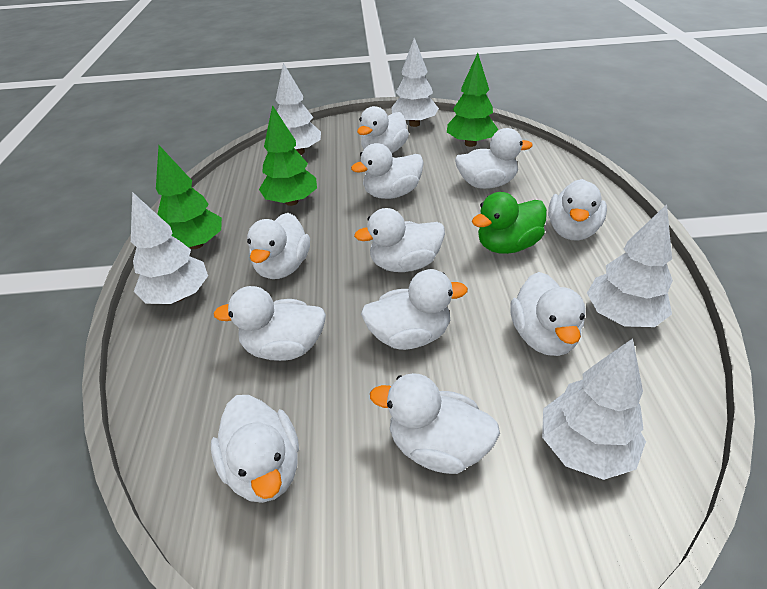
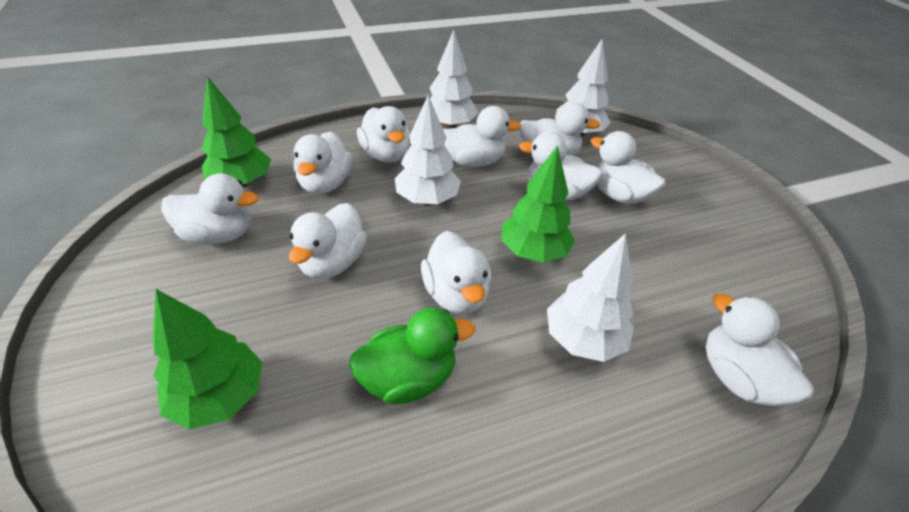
white duck: 11 -> 10
white tree: 5 -> 4

